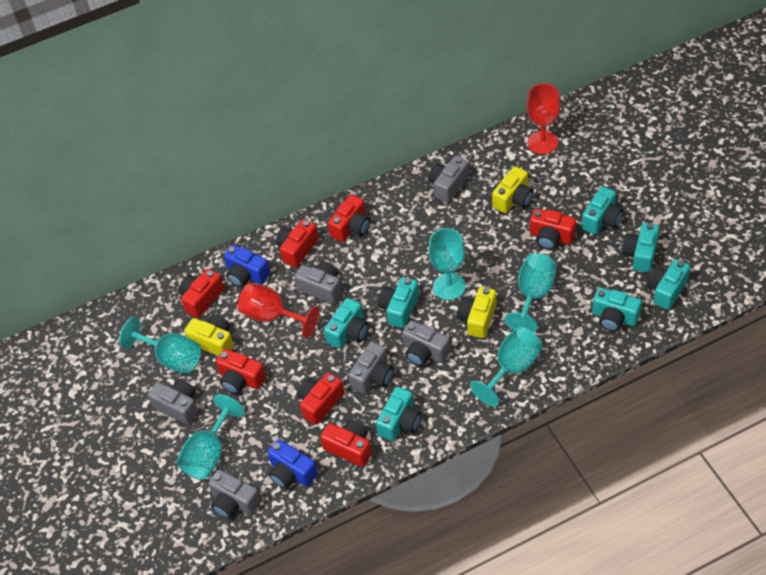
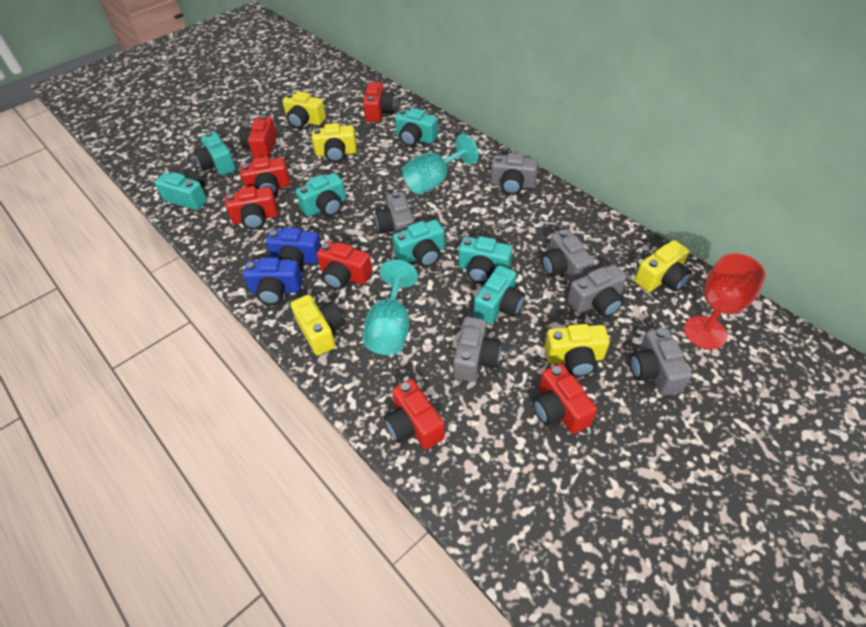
red goblet: 2 -> 1
turquoise goblet: 5 -> 2
yellow camera: 3 -> 5

